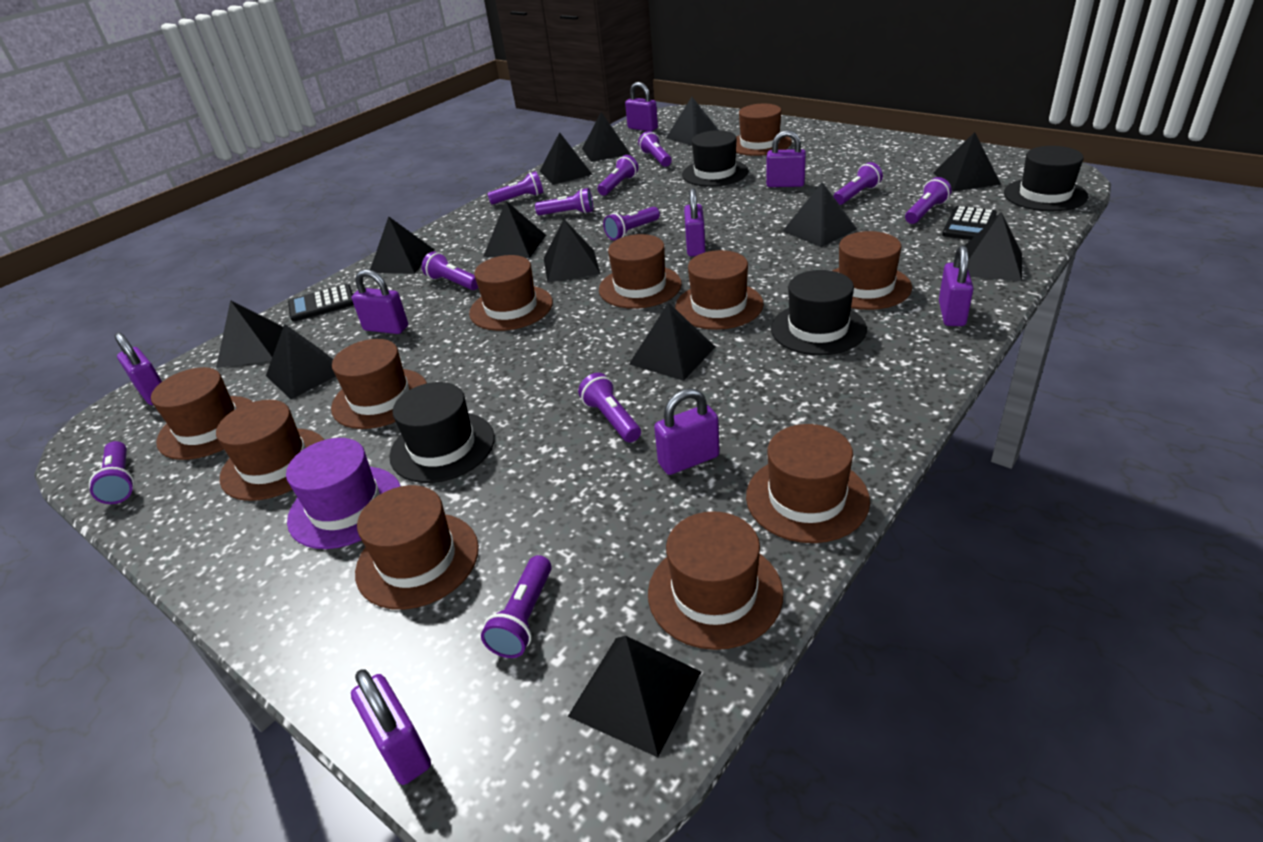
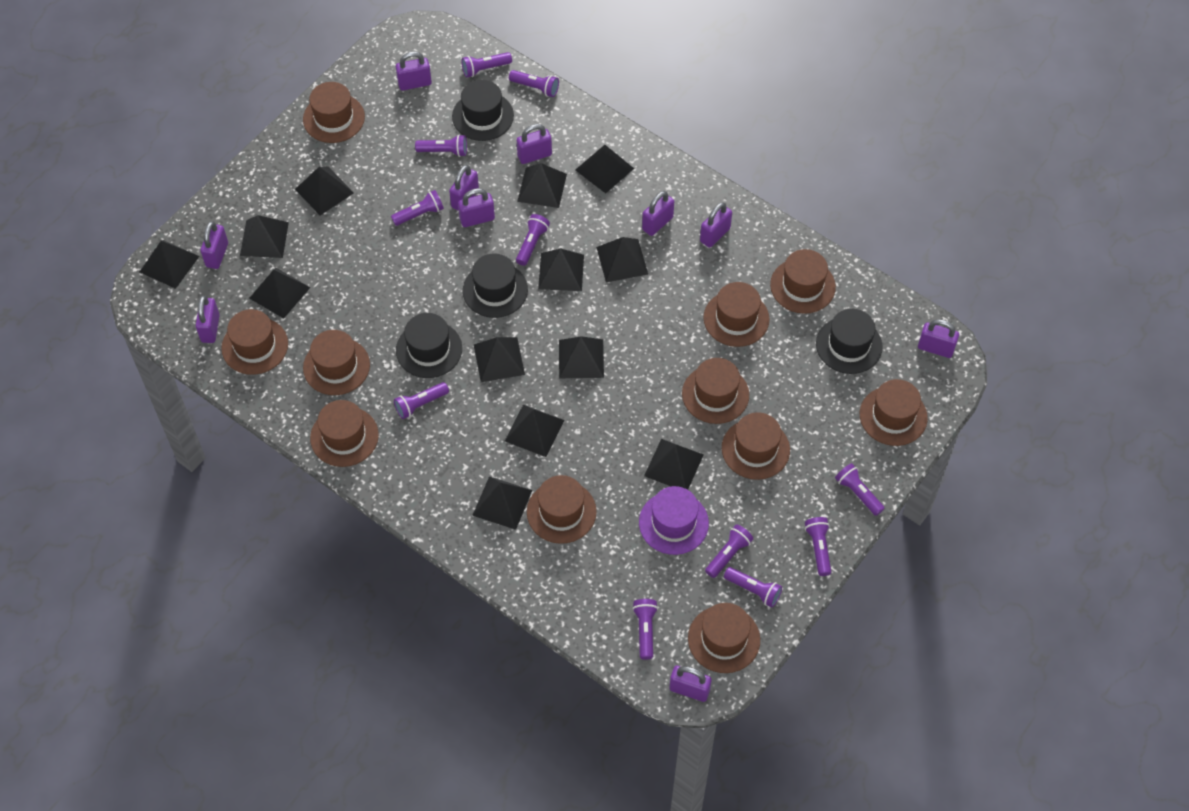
black calculator: 2 -> 0
purple padlock: 8 -> 10

